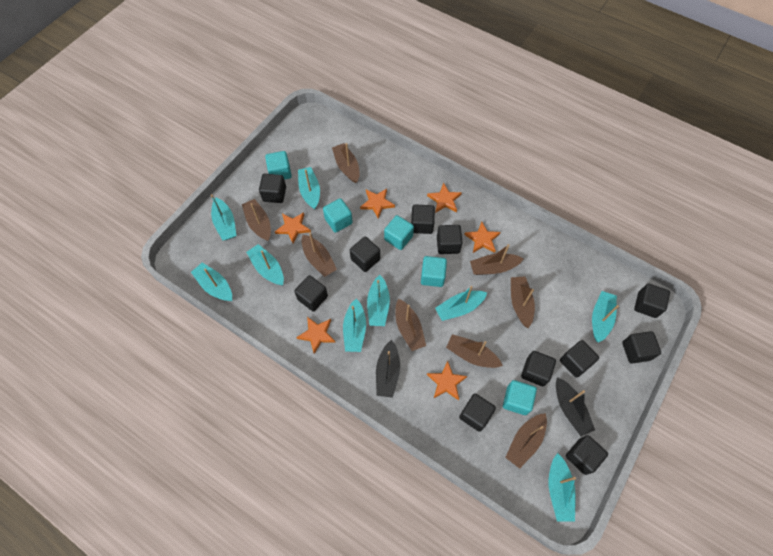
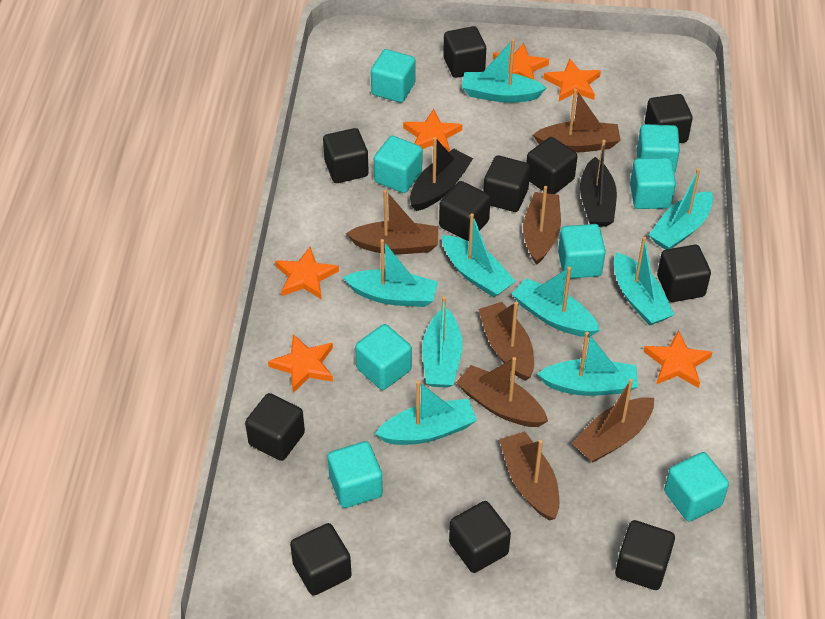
brown boat: 8 -> 7
turquoise cube: 5 -> 8

